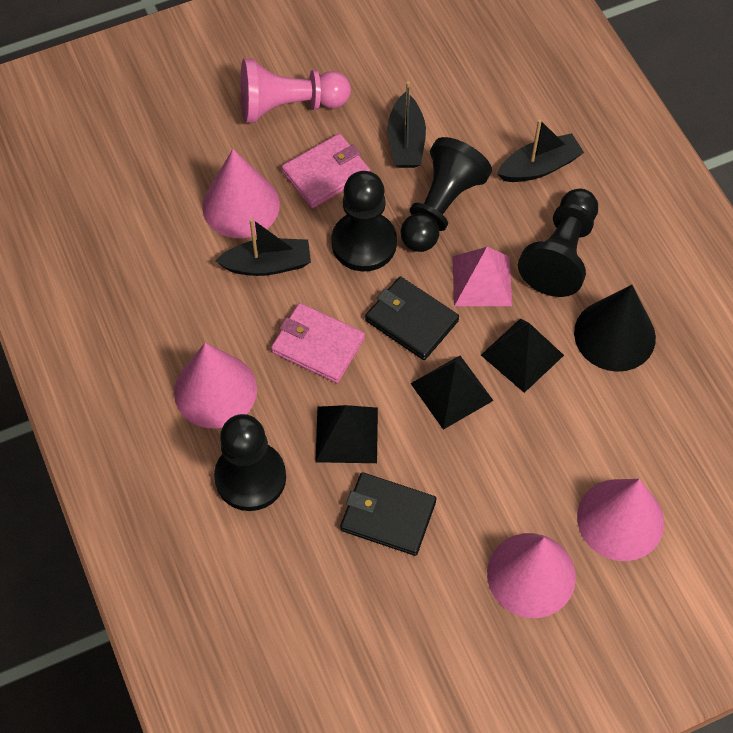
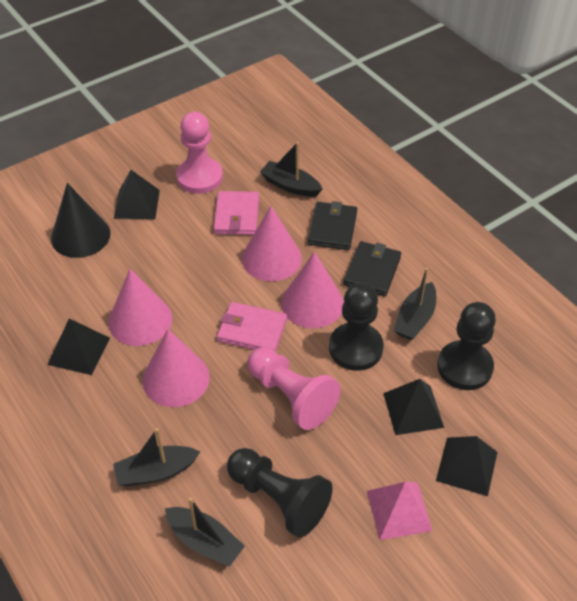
black boat: 3 -> 4
black pawn: 4 -> 3
black pyramid: 3 -> 4
pink pawn: 1 -> 2

